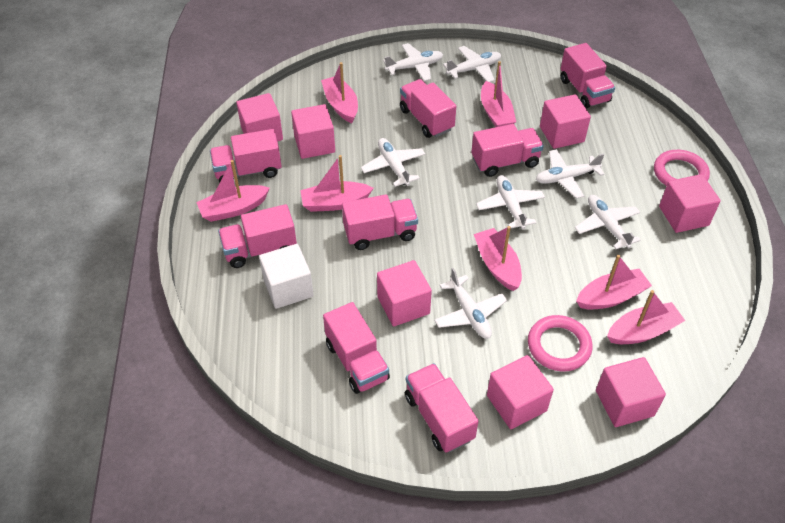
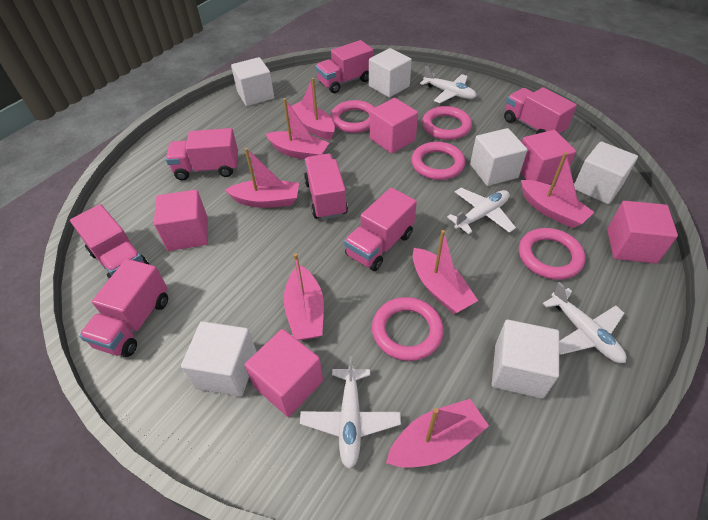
pink cube: 7 -> 5
pink ring: 2 -> 5
pink truck: 8 -> 7
white cube: 1 -> 6
white plane: 7 -> 4

